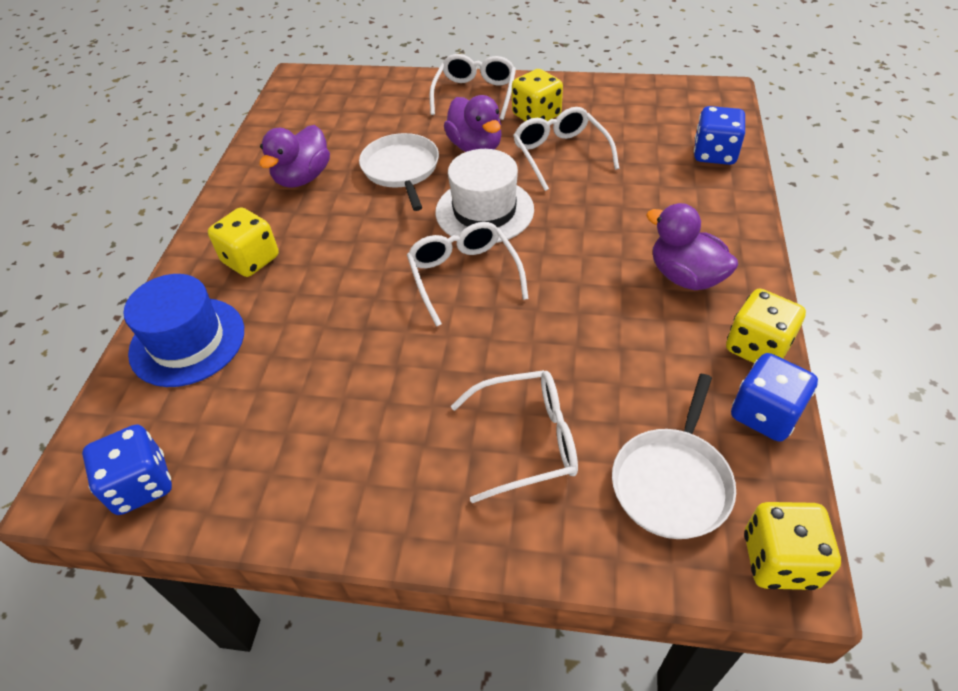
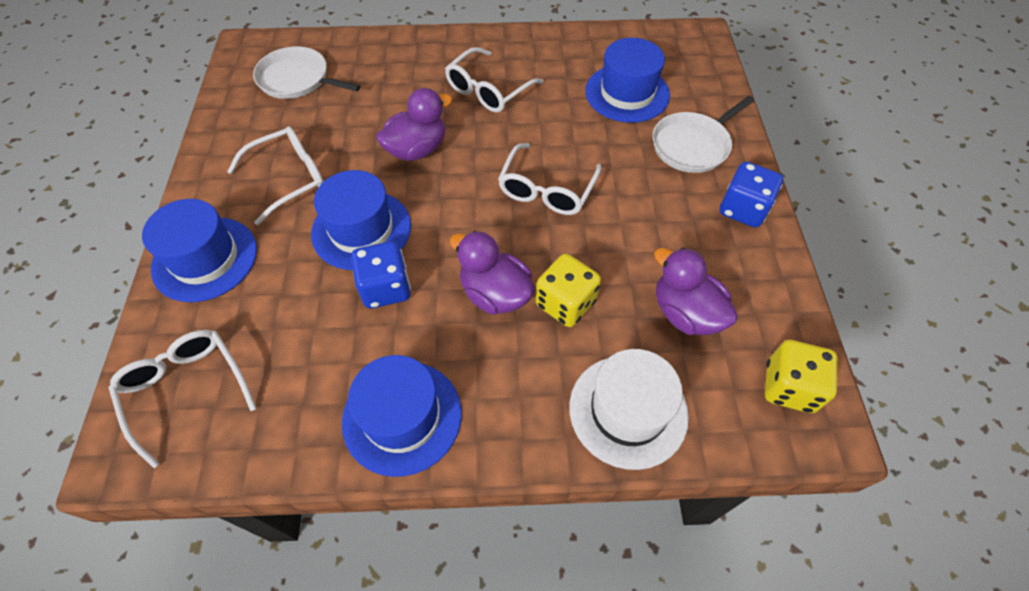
blue dice: 3 -> 2
blue hat: 1 -> 4
yellow dice: 4 -> 2

